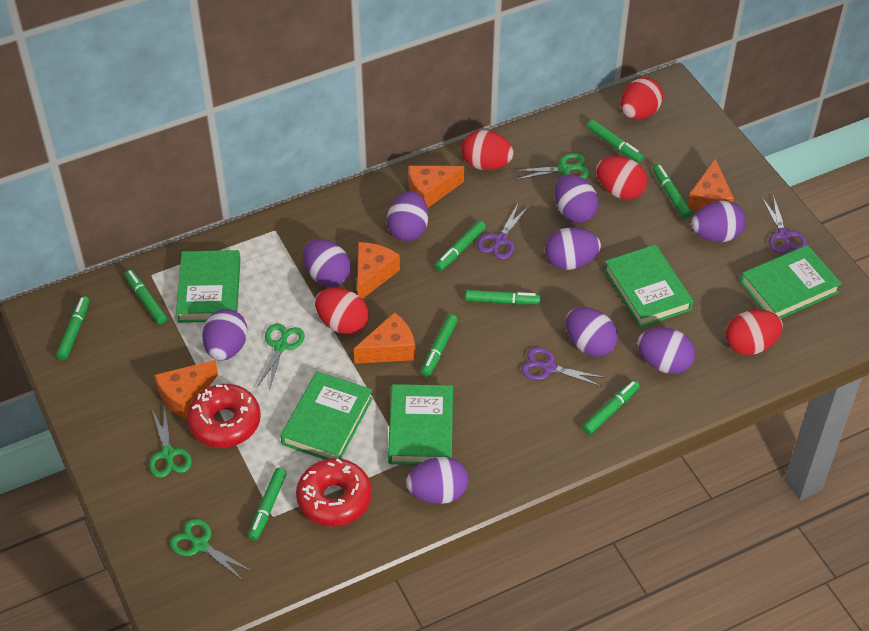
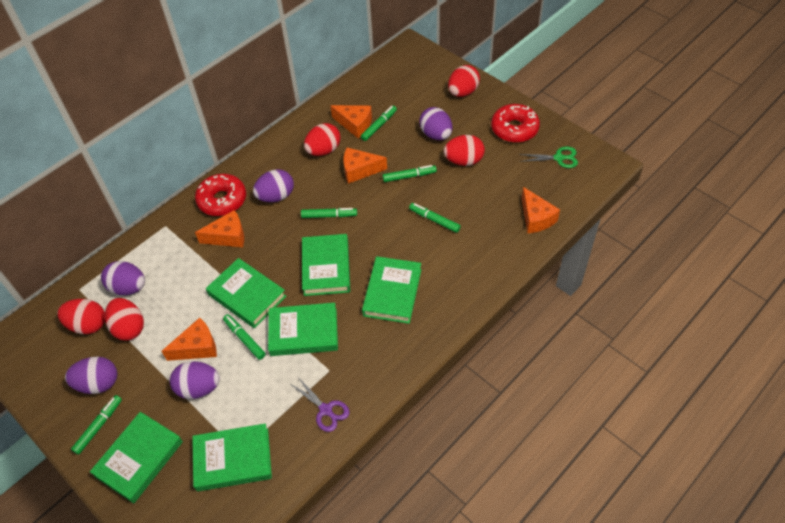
green book: 5 -> 6
green marker: 9 -> 6
green scissors: 4 -> 1
purple egg: 9 -> 5
purple scissors: 3 -> 1

